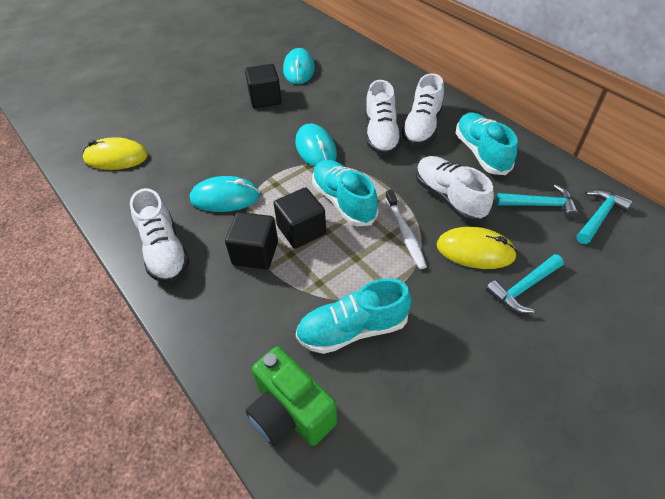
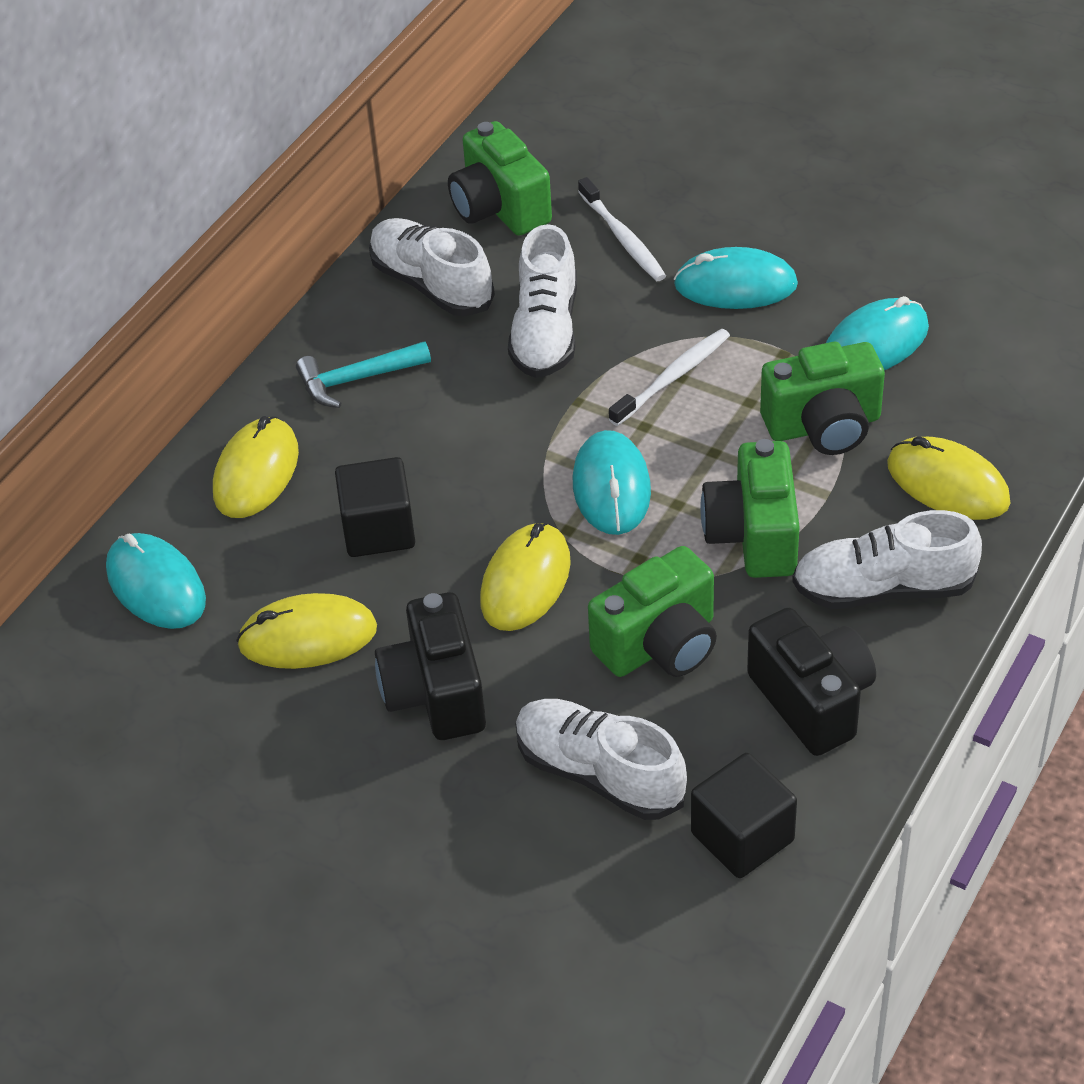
black camera: 0 -> 2
black cube: 3 -> 2
green camera: 1 -> 4
turquoise hammer: 3 -> 1
turquoise mouse: 3 -> 4
turquoise shoe: 3 -> 0
white toothbrush: 1 -> 2
yellow mouse: 2 -> 4

